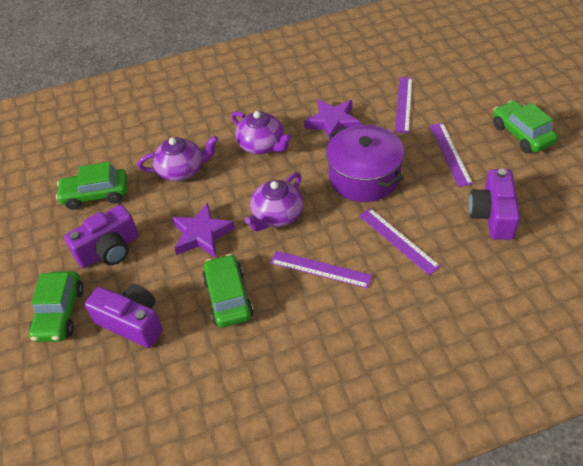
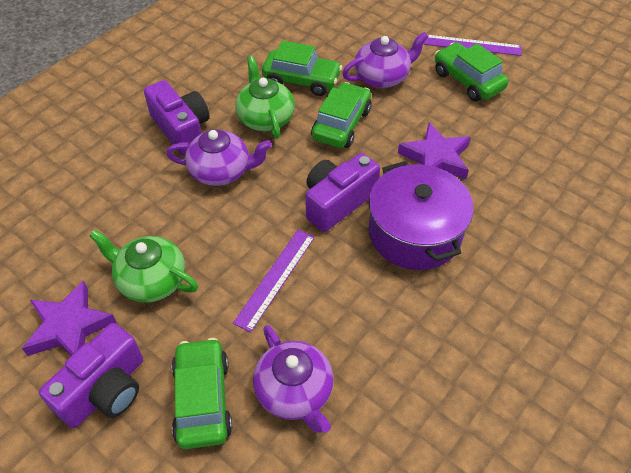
green teapot: 0 -> 2
purple ruler: 4 -> 2

